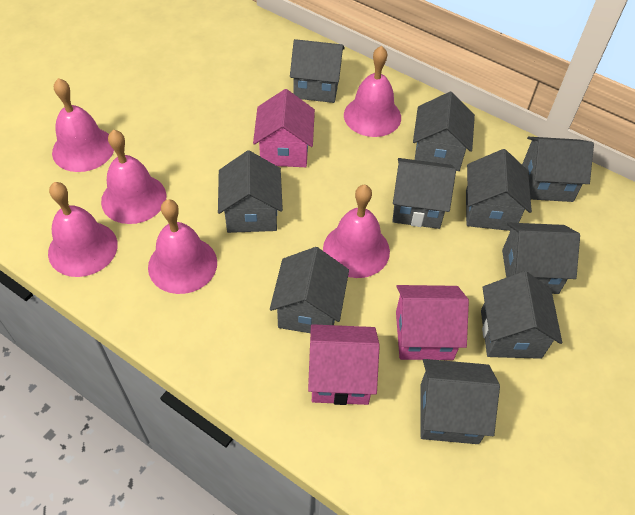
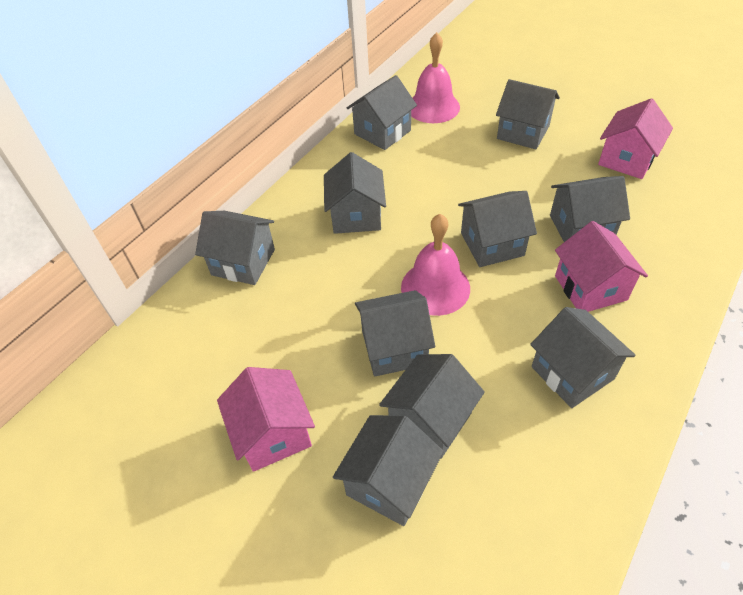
pink bell: 6 -> 2

